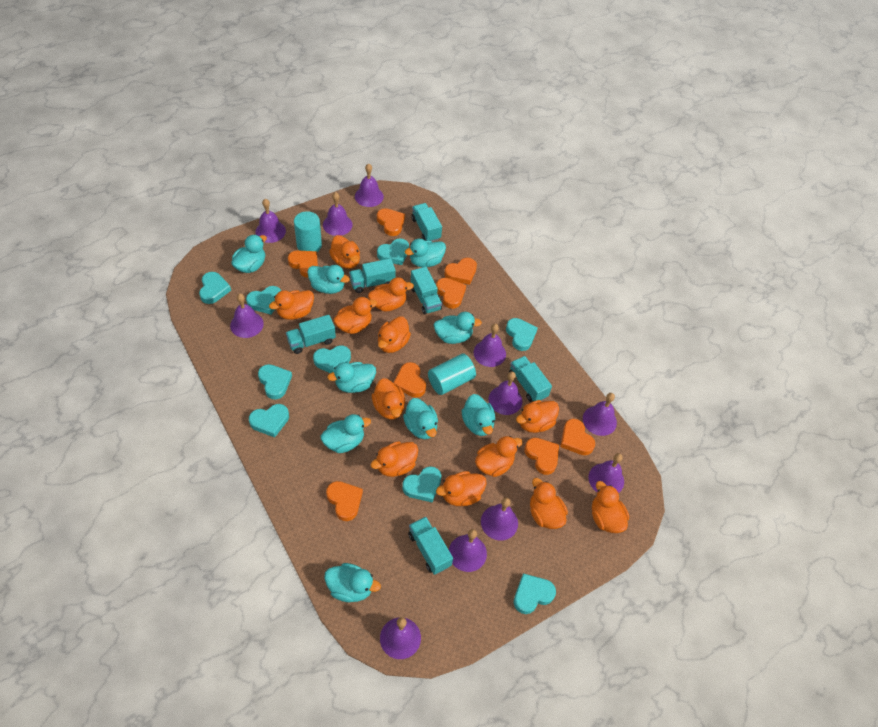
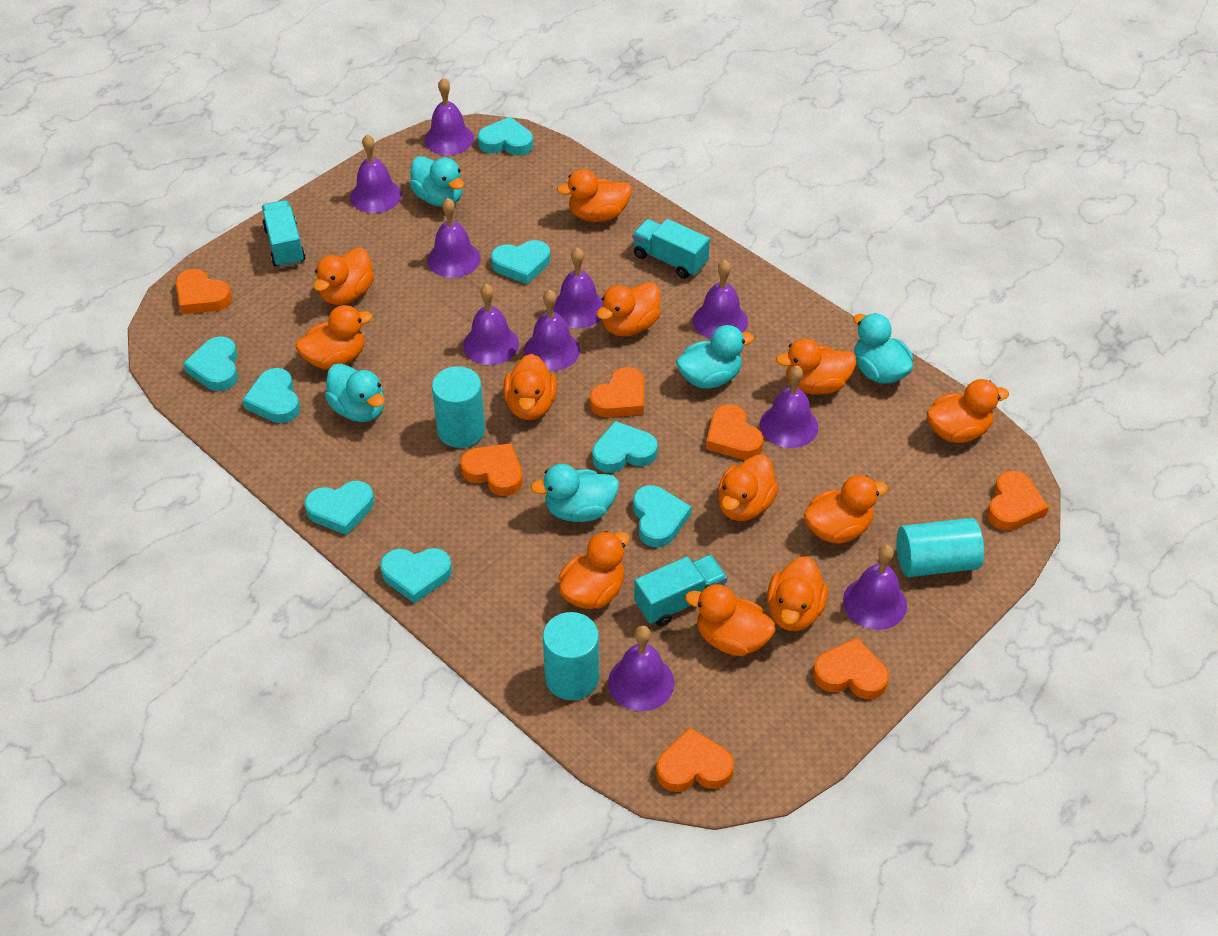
orange heart: 8 -> 7
purple bell: 11 -> 10
turquoise cylinder: 2 -> 3
turquoise duck: 9 -> 5
turquoise heart: 9 -> 8
turquoise truck: 6 -> 3

